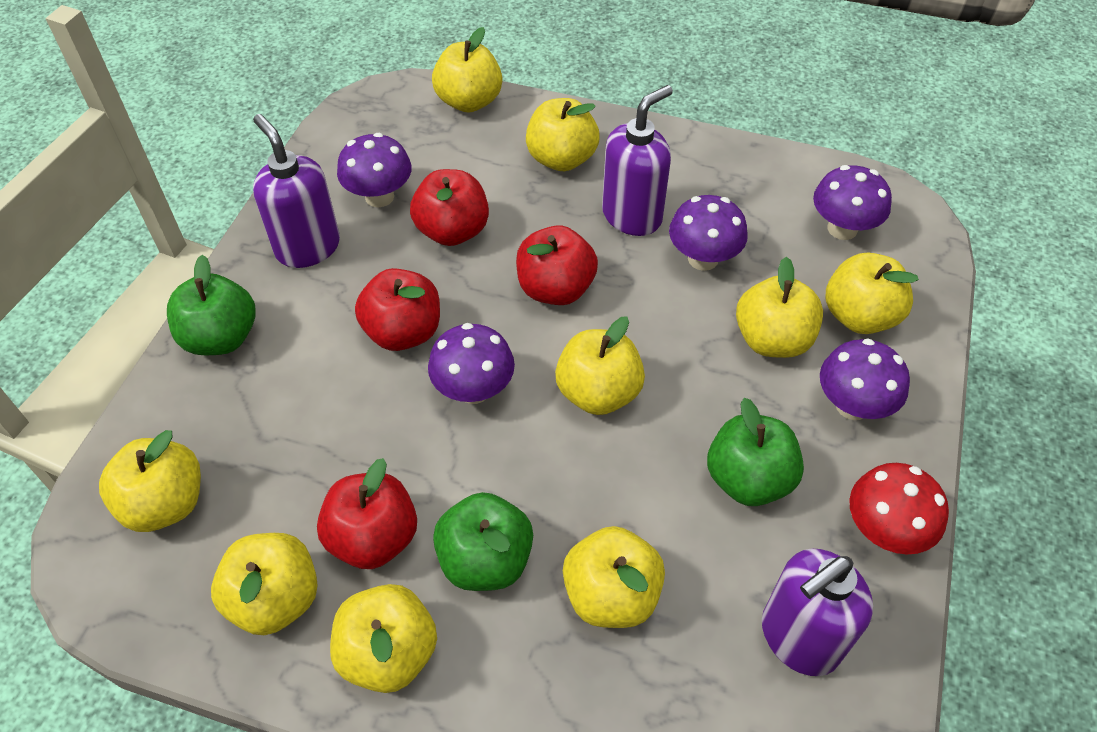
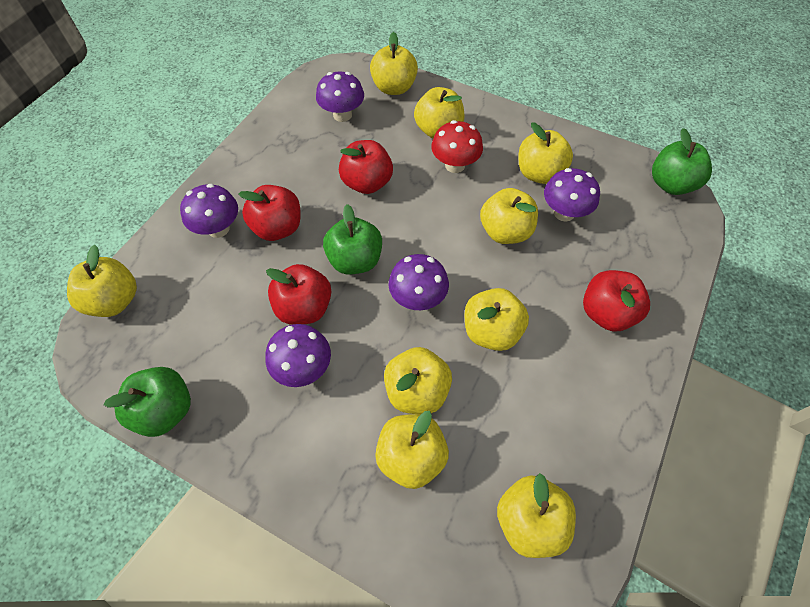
purple soap dispenser: 3 -> 0

